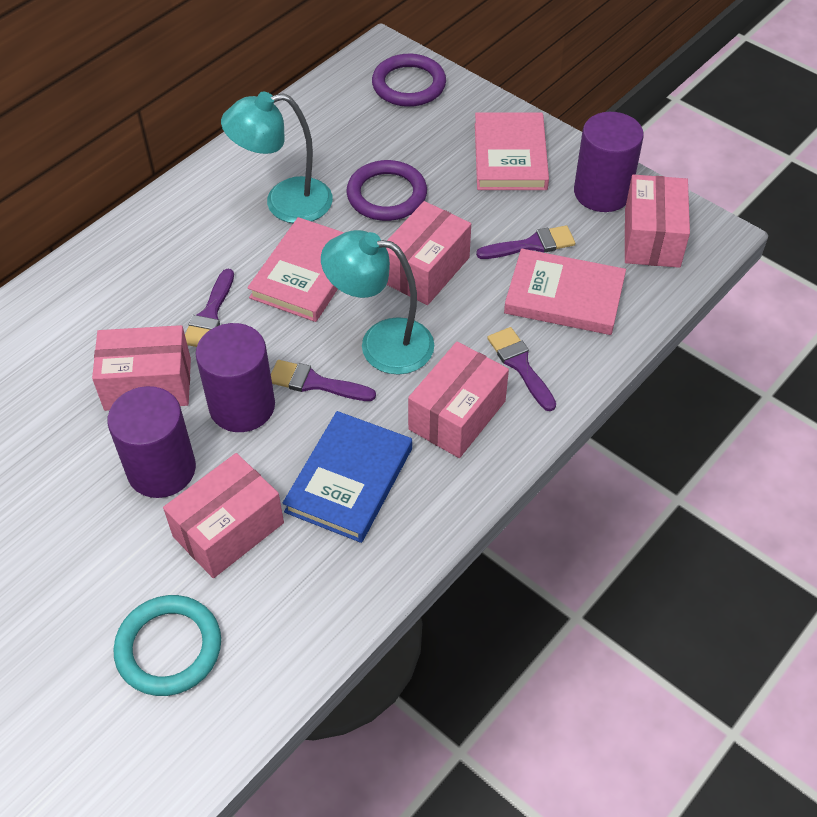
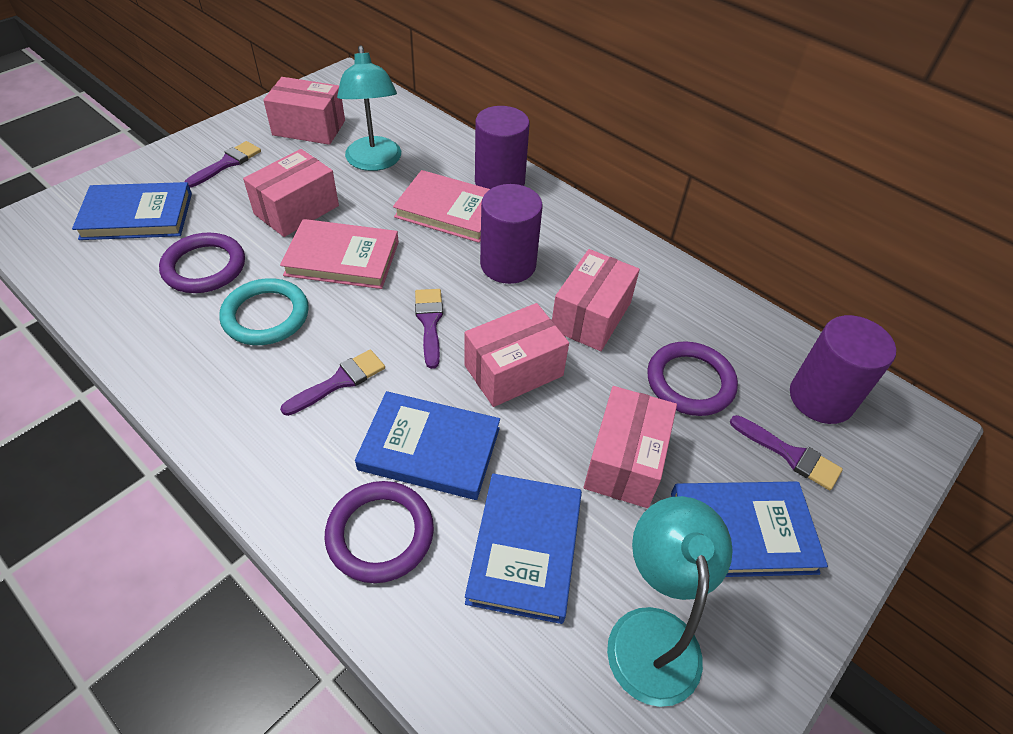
blue book: 1 -> 4
pink book: 3 -> 2
purple ring: 2 -> 3

